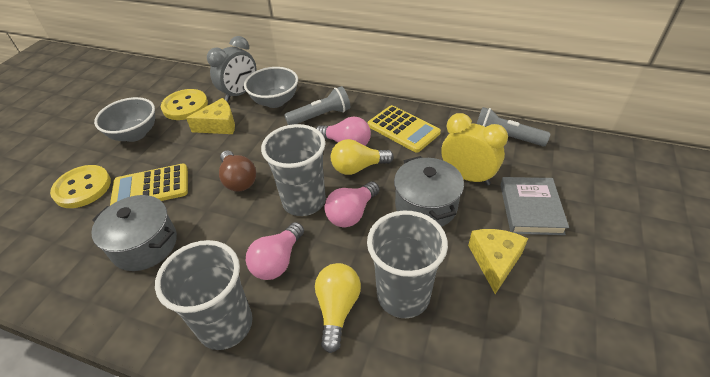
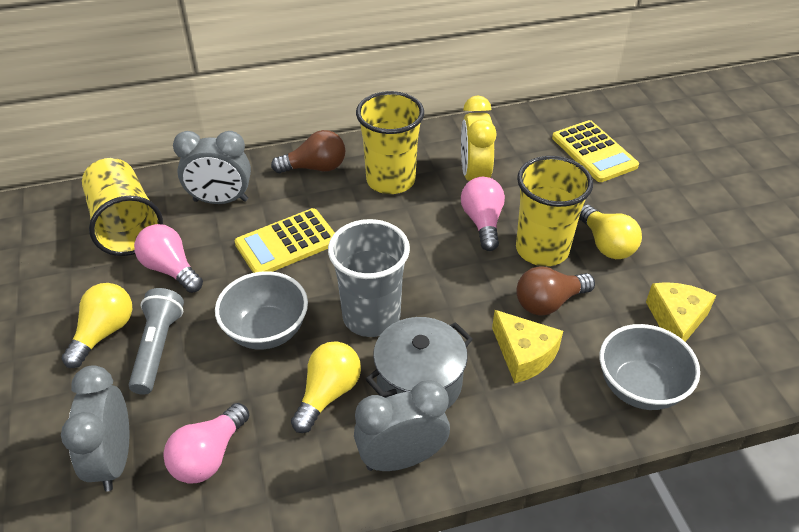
brown light bulb: 1 -> 2
grey book: 1 -> 0
grey clock: 1 -> 3
grey cup: 3 -> 1
grey flashlight: 2 -> 1
grey pot: 2 -> 1
yellow button: 2 -> 0
yellow cup: 0 -> 3
yellow light bulb: 2 -> 3

